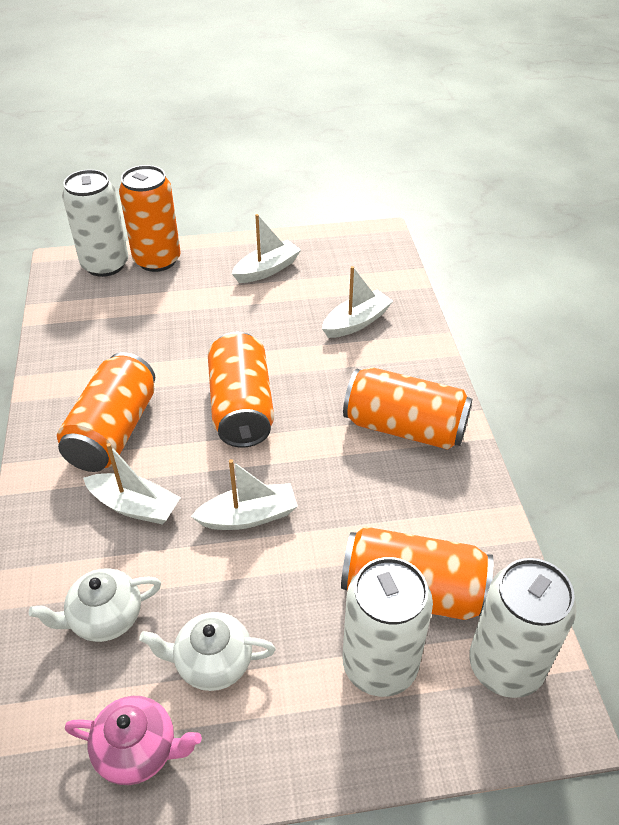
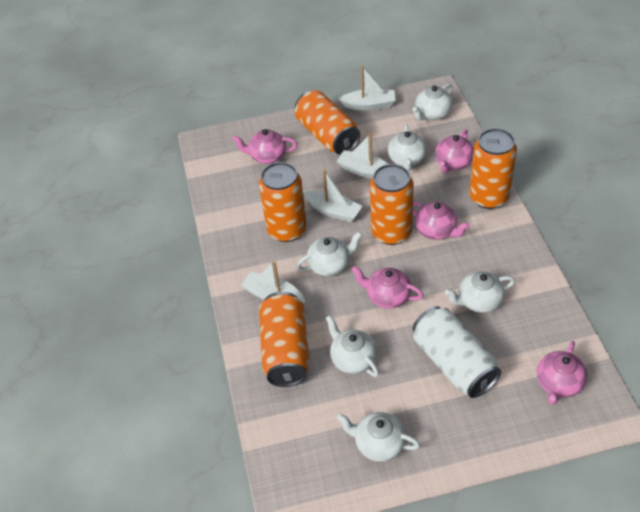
pink teapot: 1 -> 5
white can: 3 -> 1
white teapot: 2 -> 6

